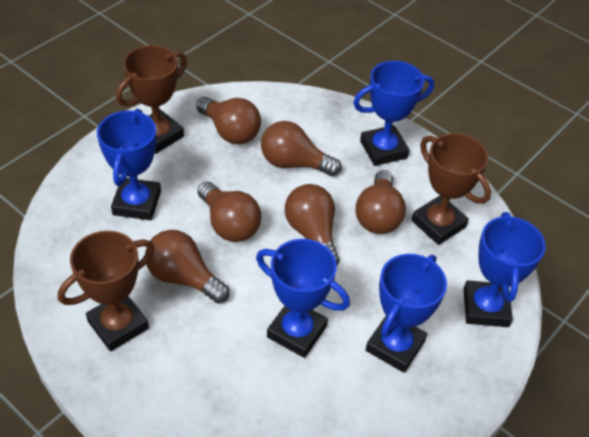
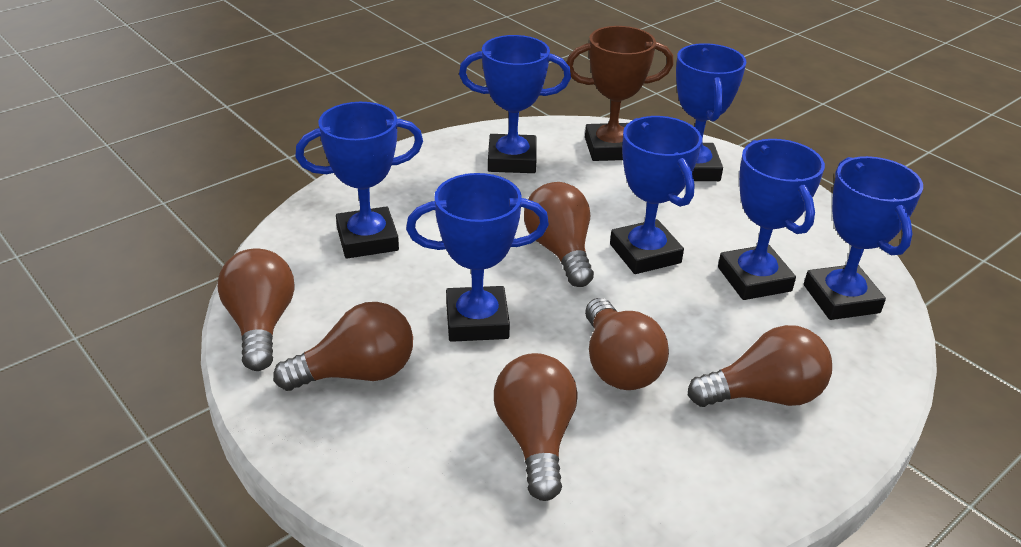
blue trophy: 5 -> 7
brown trophy: 3 -> 1

